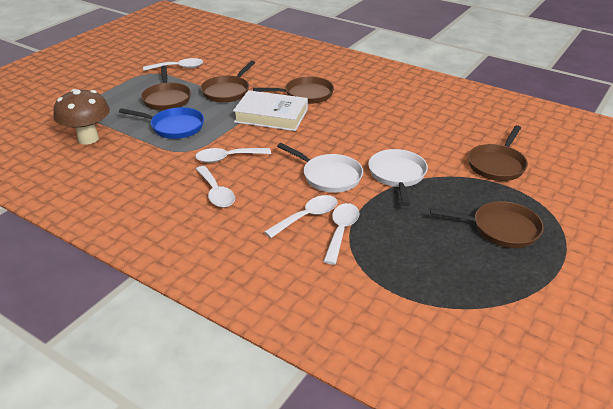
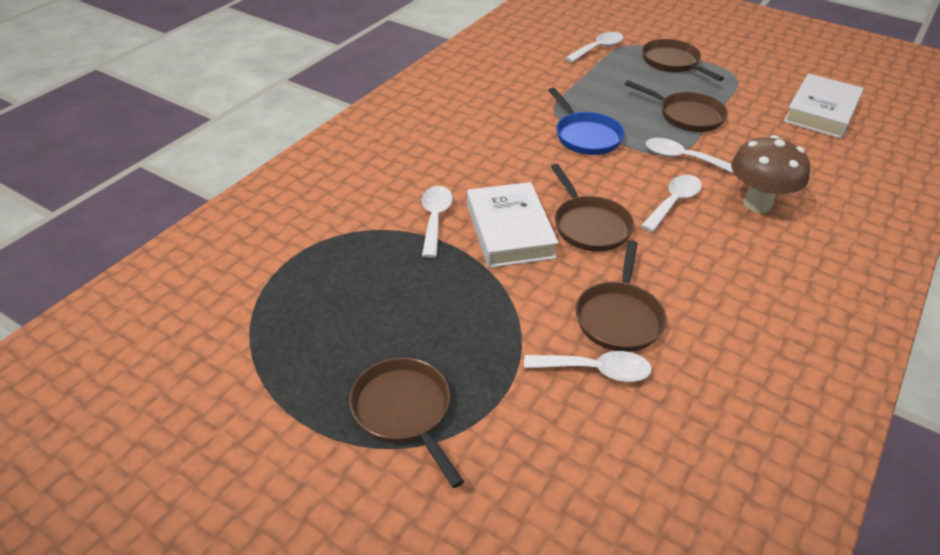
white book: 1 -> 2
white pan: 2 -> 0

